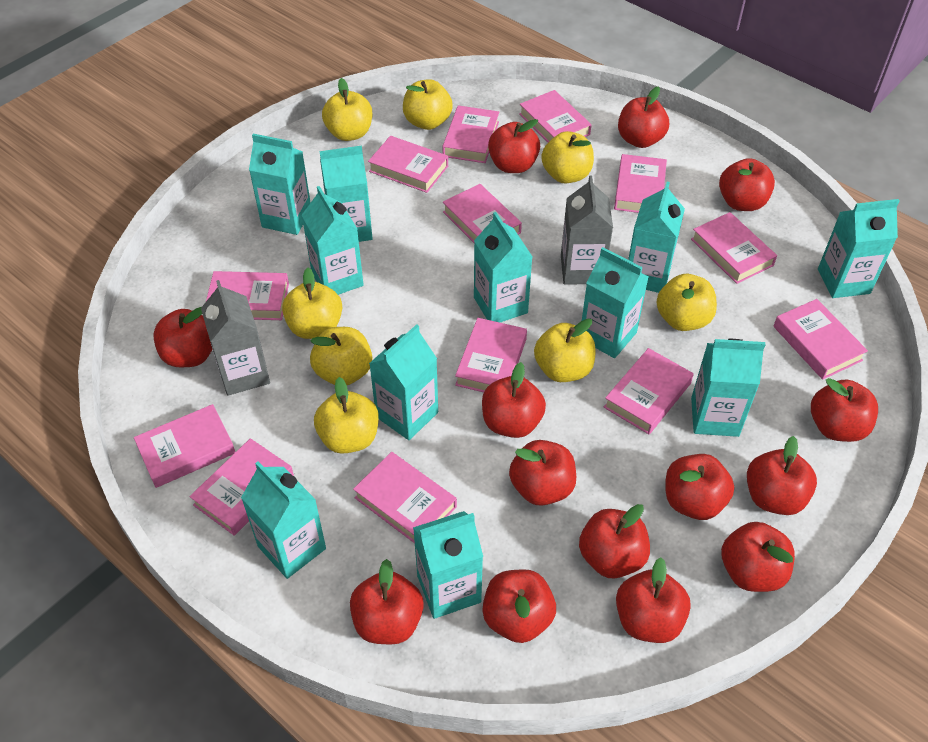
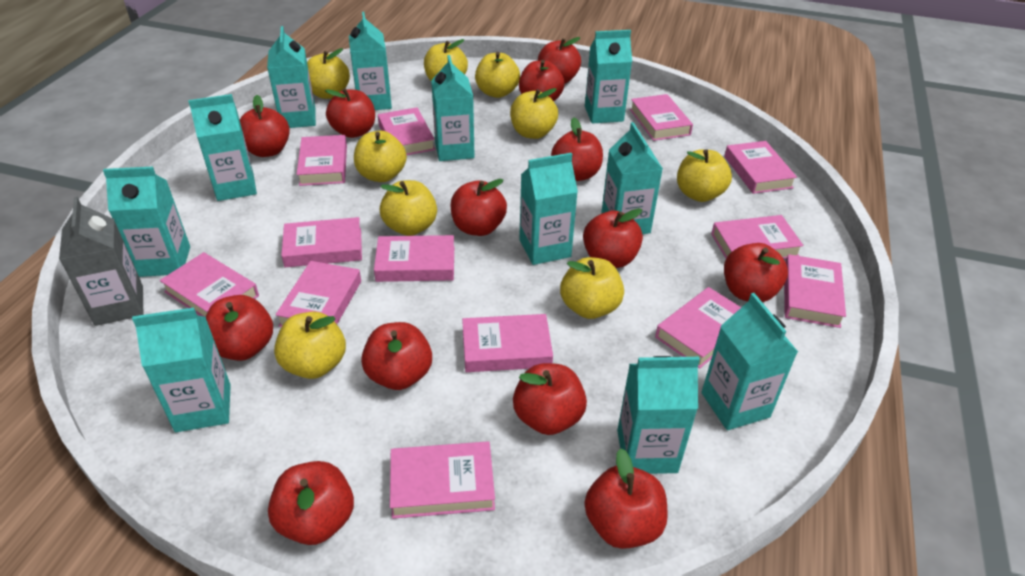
grey carton: 2 -> 1
red apple: 14 -> 13
yellow apple: 8 -> 9

